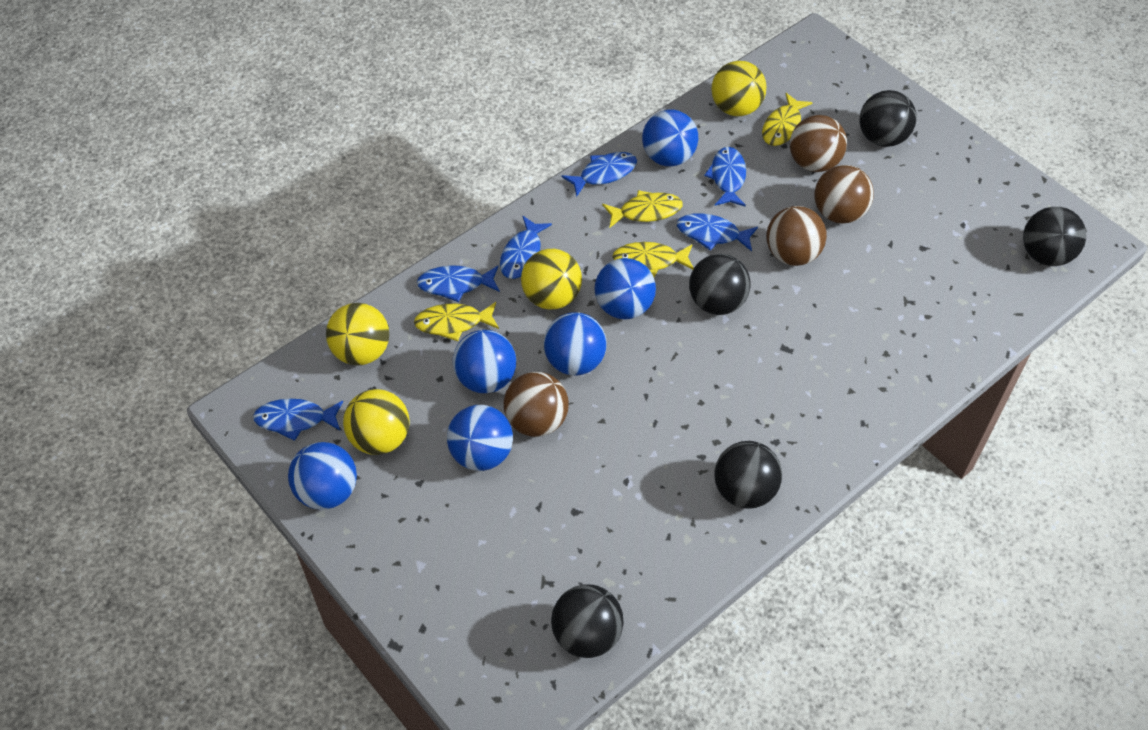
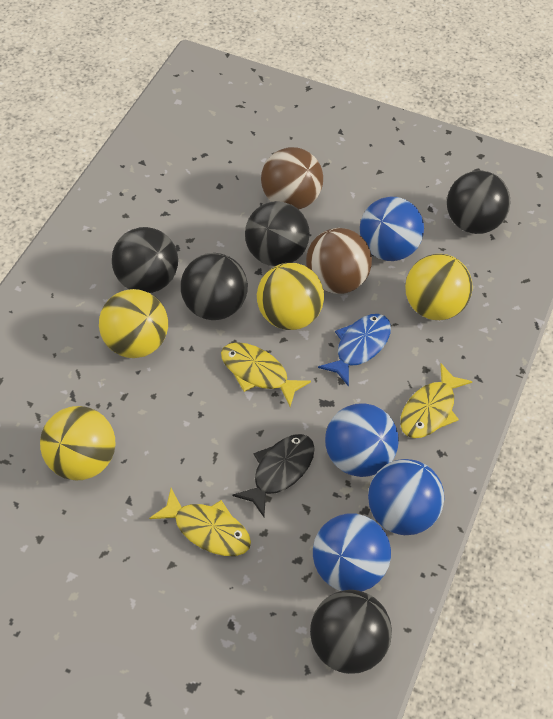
black fish: 0 -> 1
blue ball: 6 -> 4
blue fish: 6 -> 1
brown ball: 4 -> 2
yellow fish: 4 -> 3

